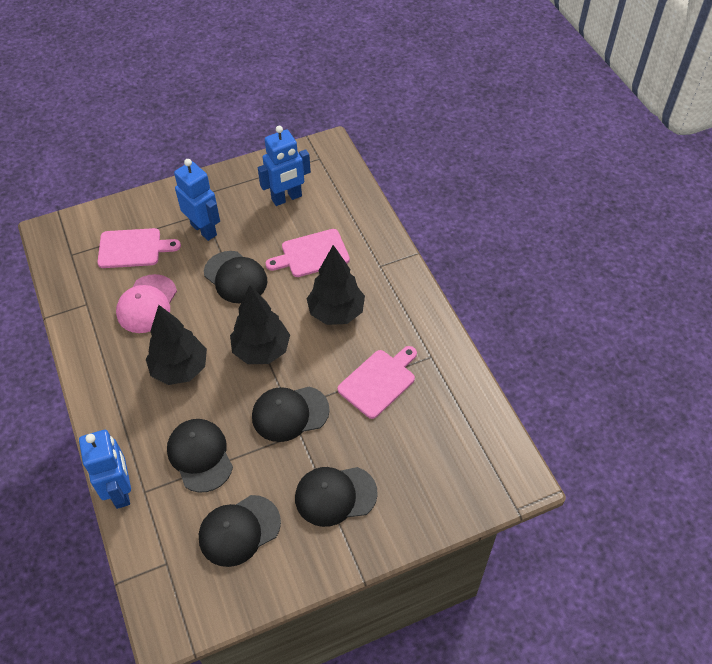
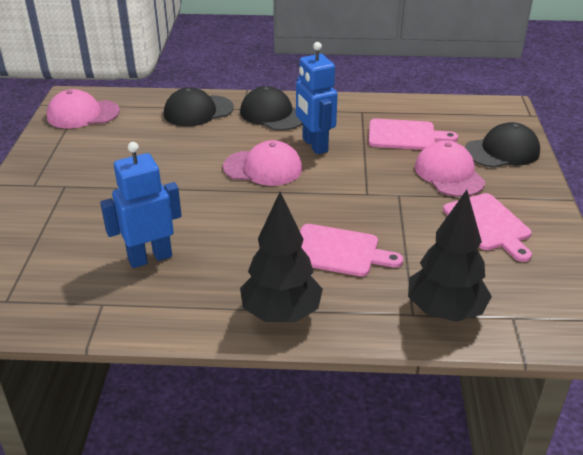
black cap: 5 -> 3
black tree: 3 -> 2
blue robot: 3 -> 2
pink cap: 1 -> 3

